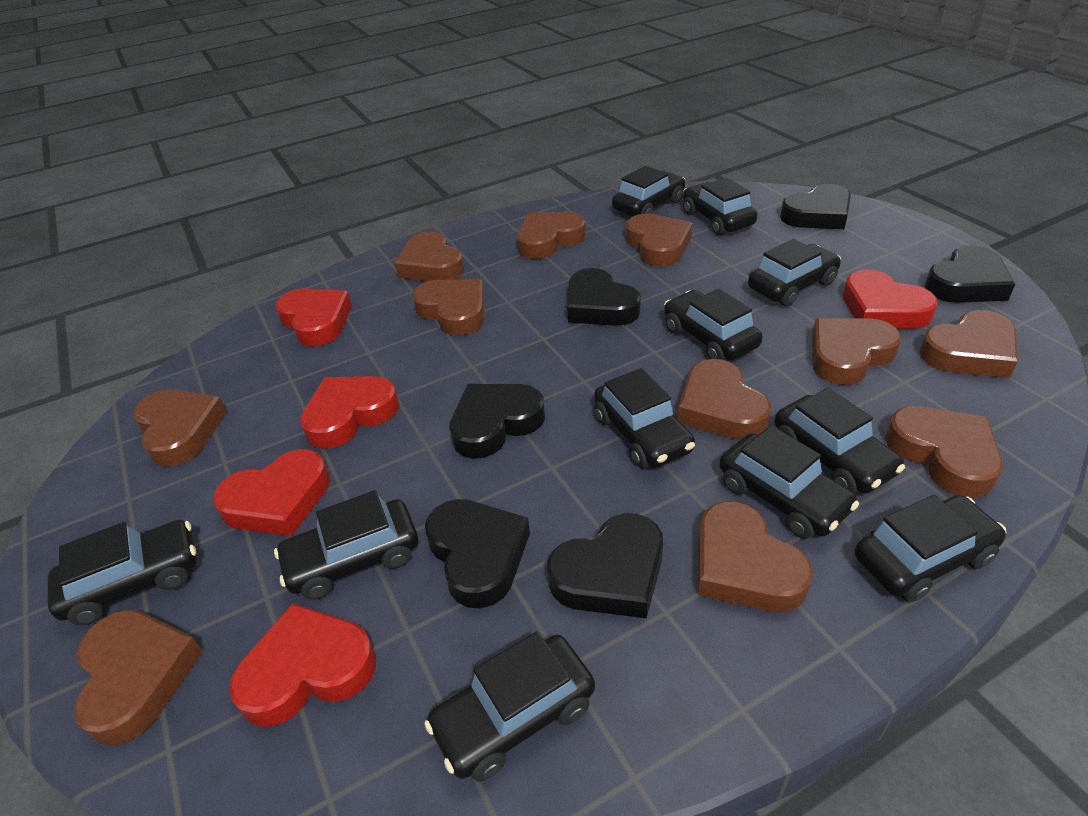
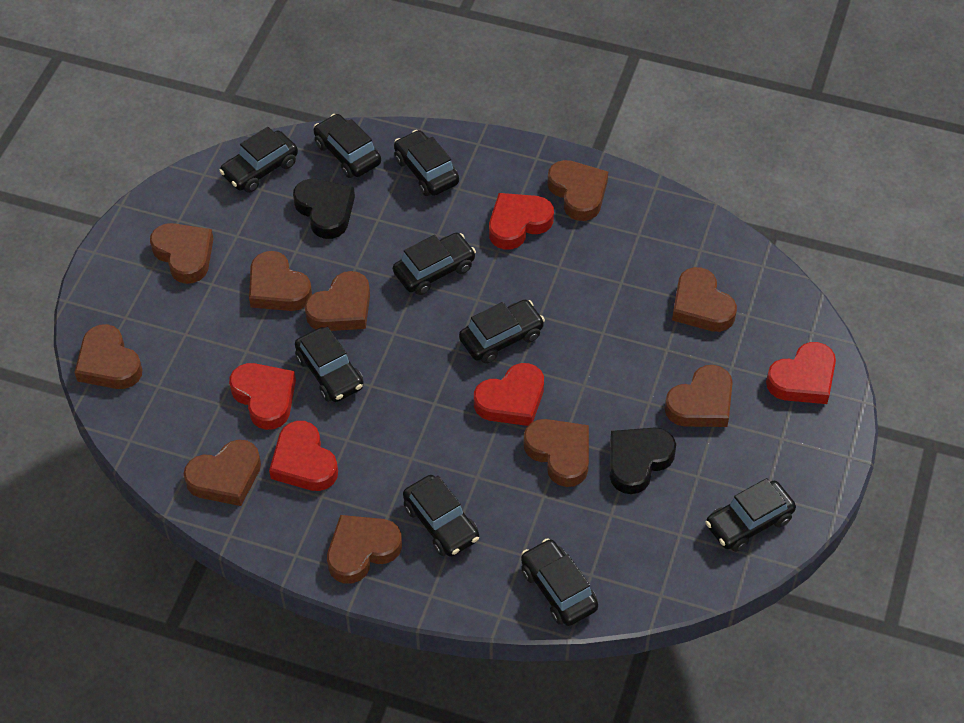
black car: 11 -> 9
black heart: 6 -> 2
brown heart: 11 -> 10

